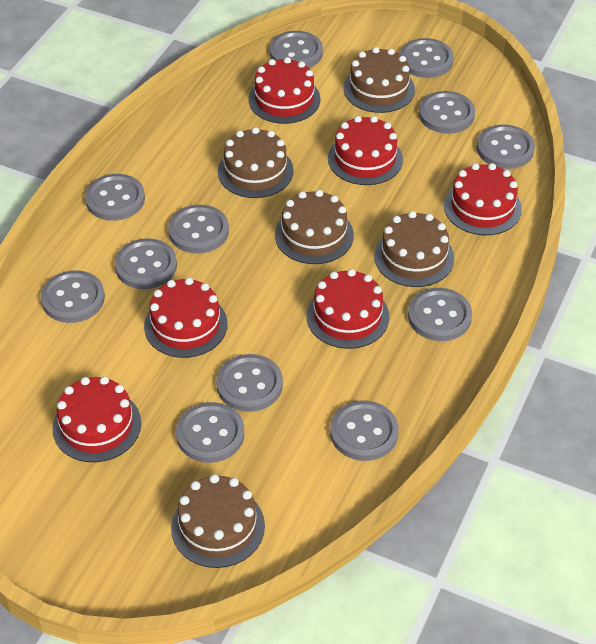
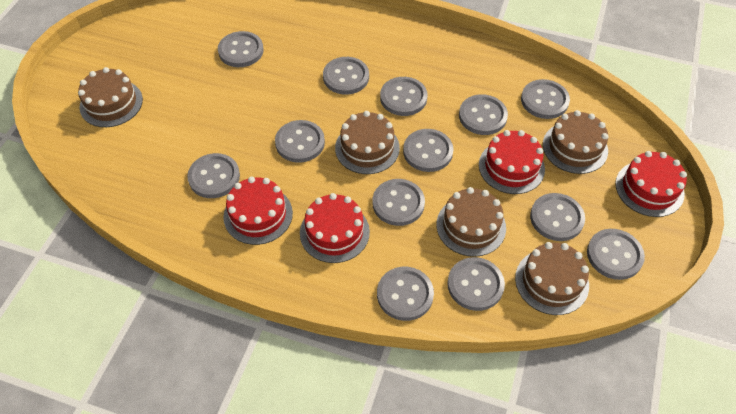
grey button: 12 -> 13
red cake: 6 -> 4

